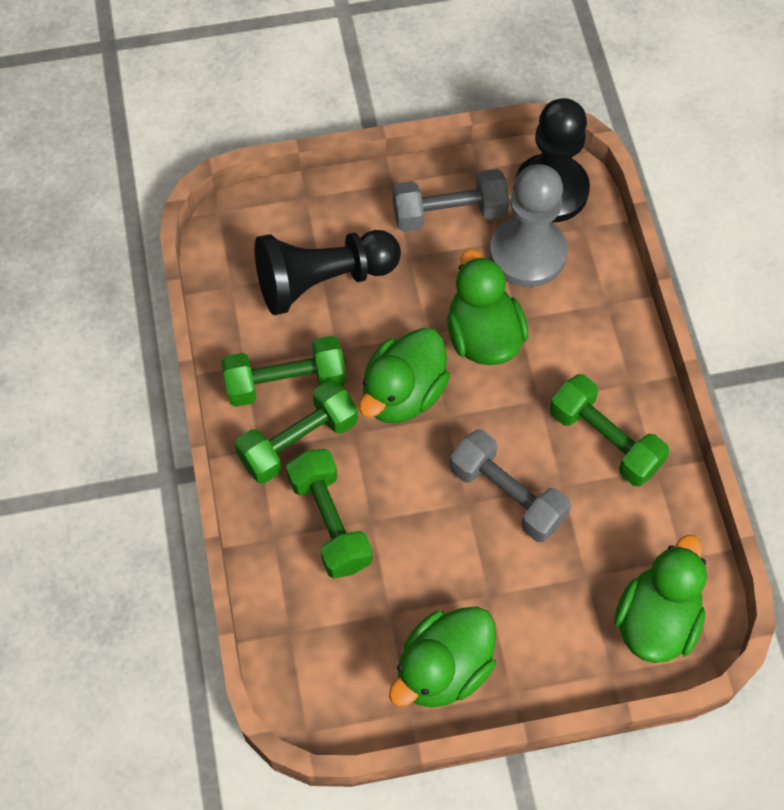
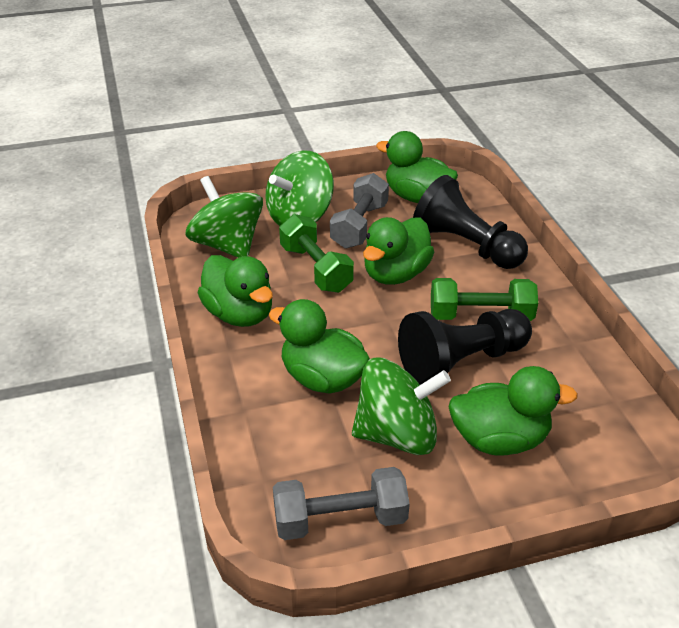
green duck: 4 -> 5
green dumbbell: 4 -> 2
green spinning top: 0 -> 3
grey pawn: 1 -> 0

